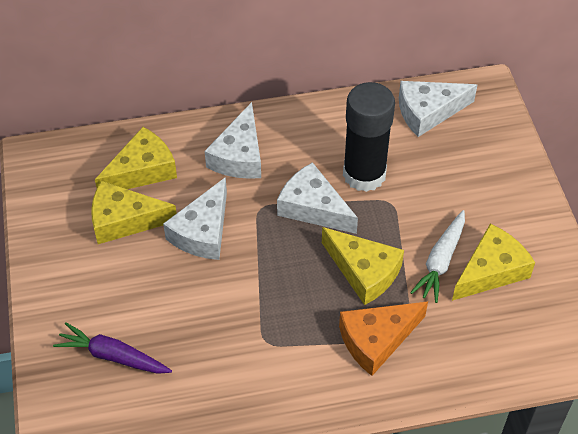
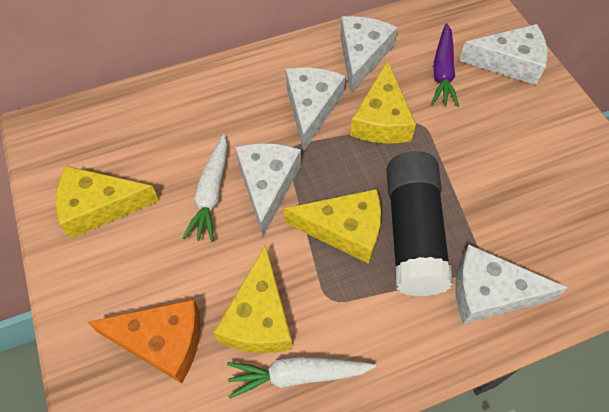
white carrot: 1 -> 2
white cheese: 4 -> 5

